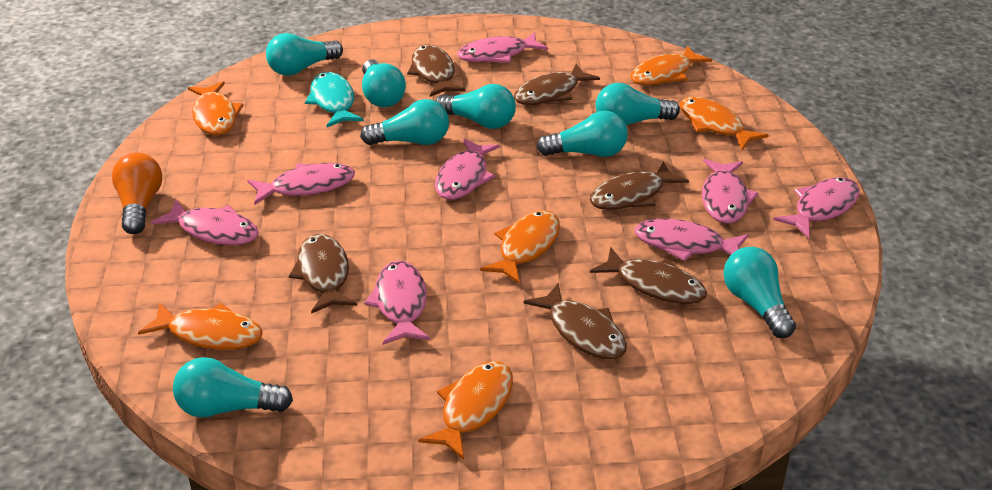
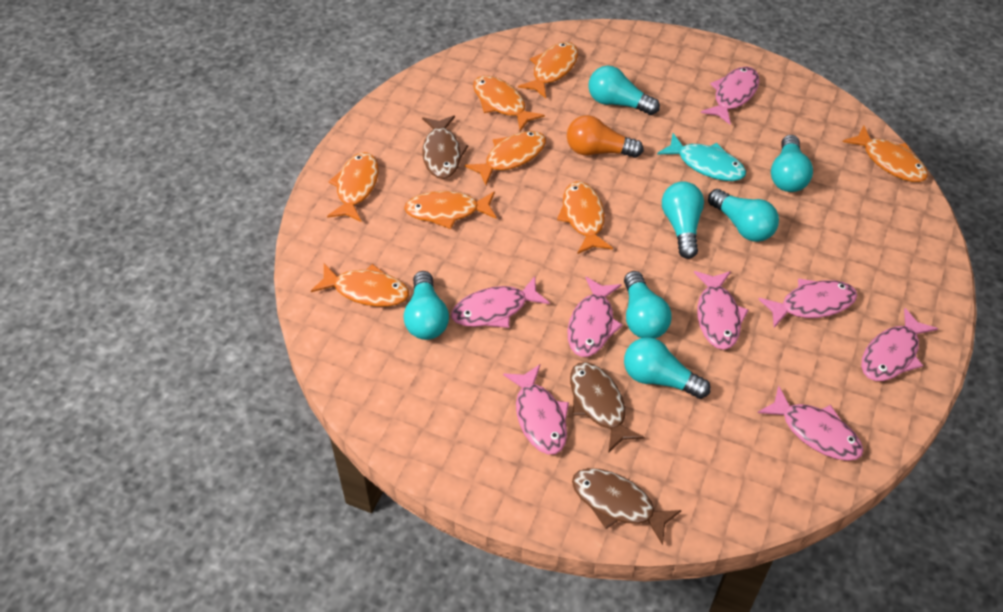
brown fish: 6 -> 3
orange fish: 6 -> 8
turquoise light bulb: 8 -> 7

